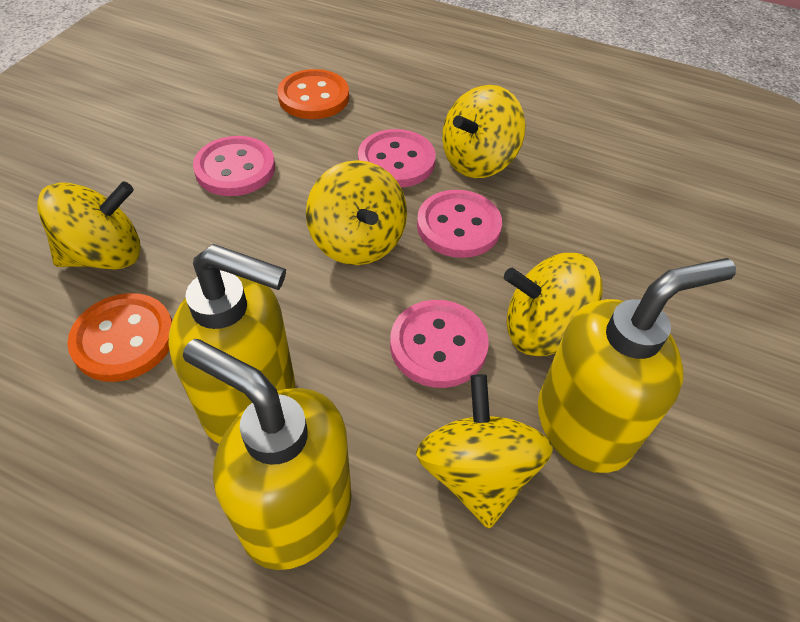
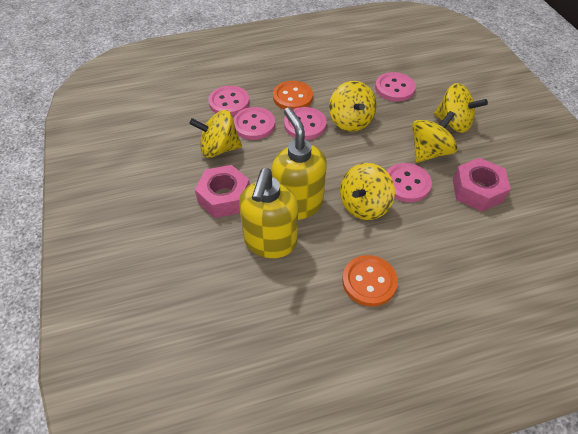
pink button: 4 -> 5
pink nut: 0 -> 2
yellow soap dispenser: 3 -> 2

